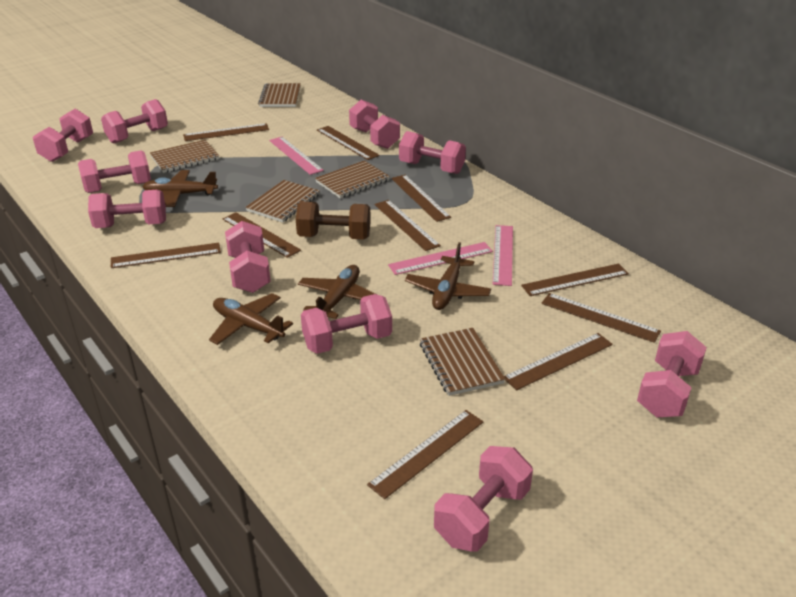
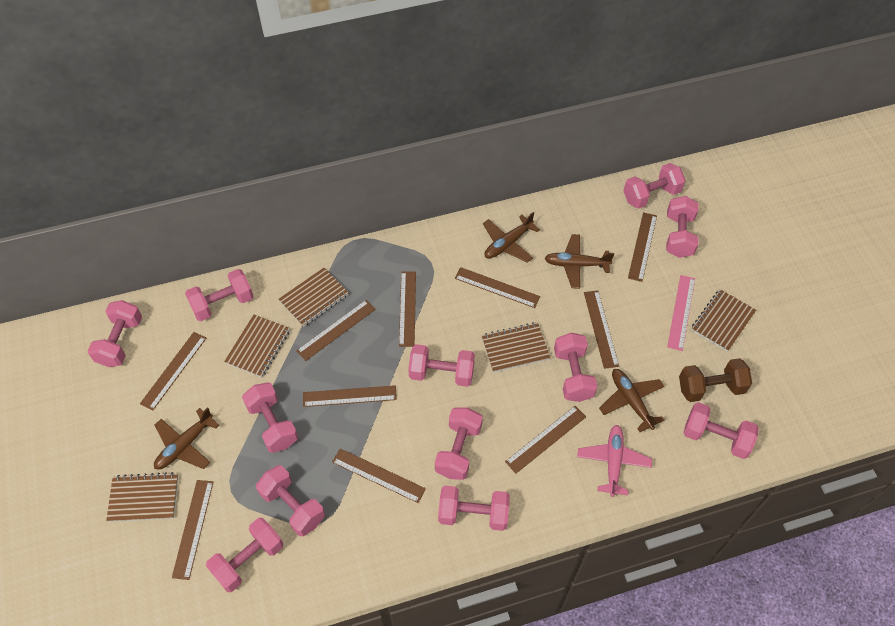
pink dumbbell: 10 -> 12
pink plane: 0 -> 1
pink ruler: 3 -> 1

